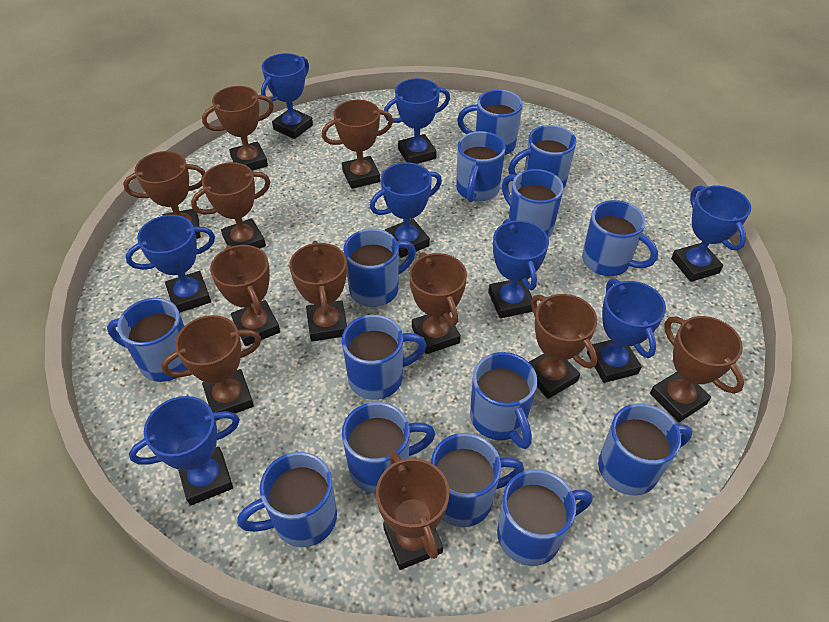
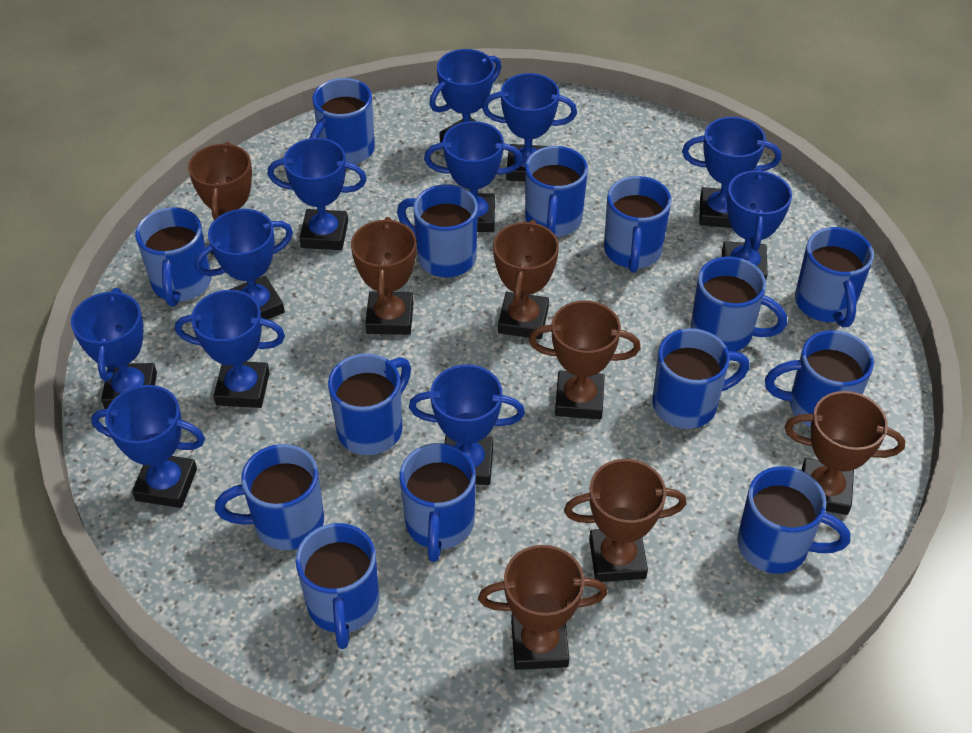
blue trophy: 8 -> 11
brown trophy: 11 -> 7

